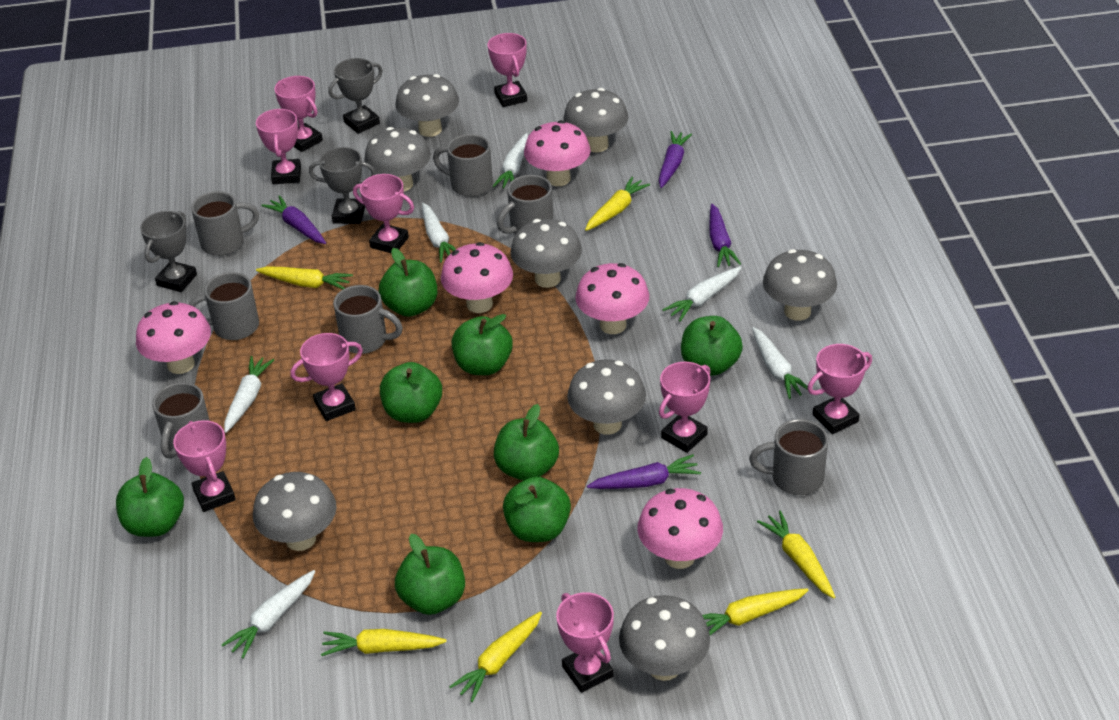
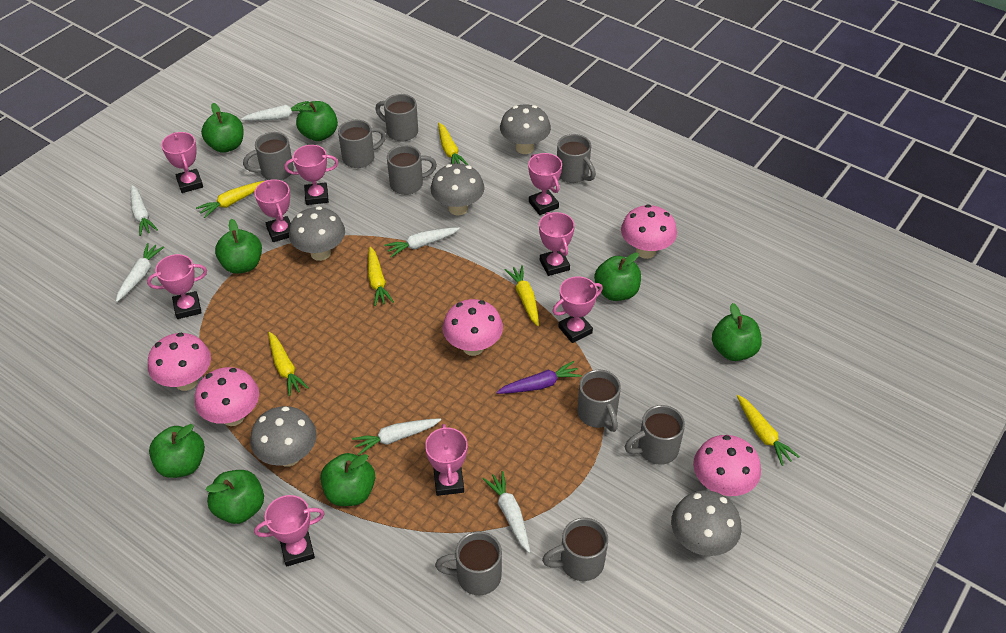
grey mug: 7 -> 9
grey mushroom: 8 -> 5
grey trophy: 3 -> 0
purple carrot: 4 -> 1

